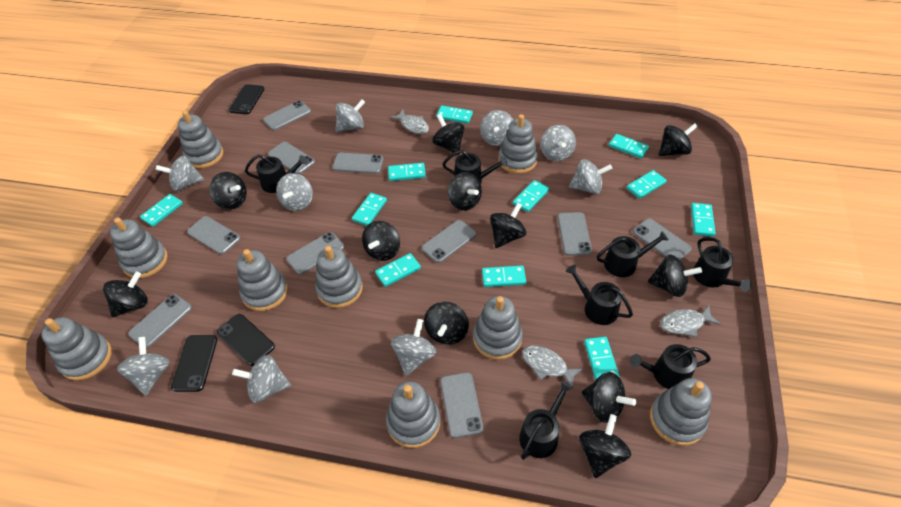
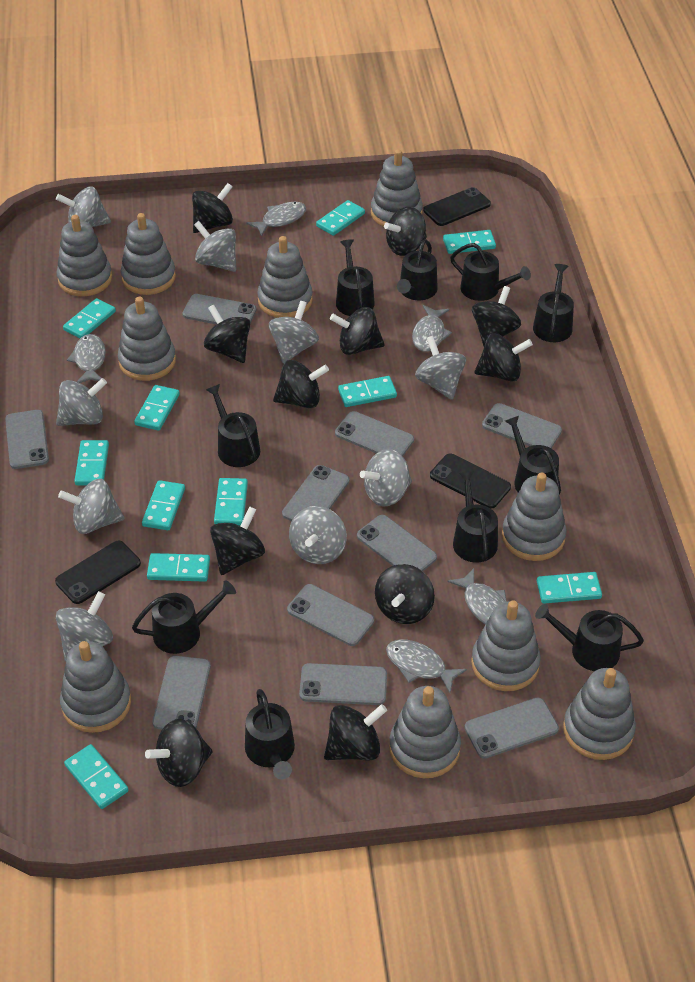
black watering can: 7 -> 10
grey fish: 3 -> 5
grey stacking toy: 9 -> 10

